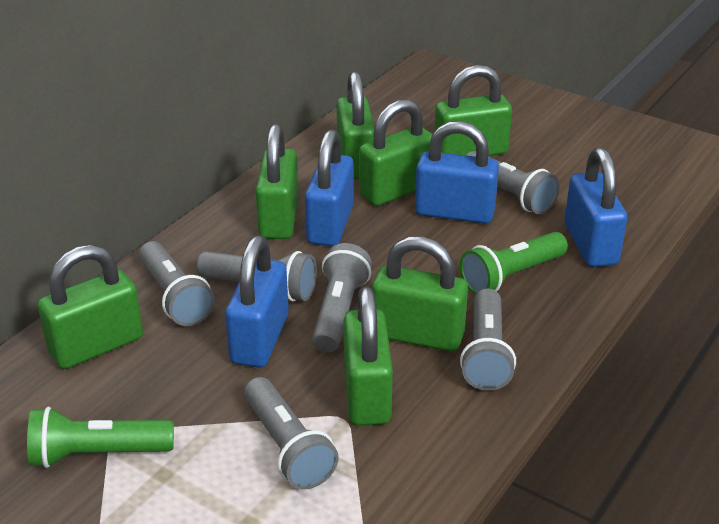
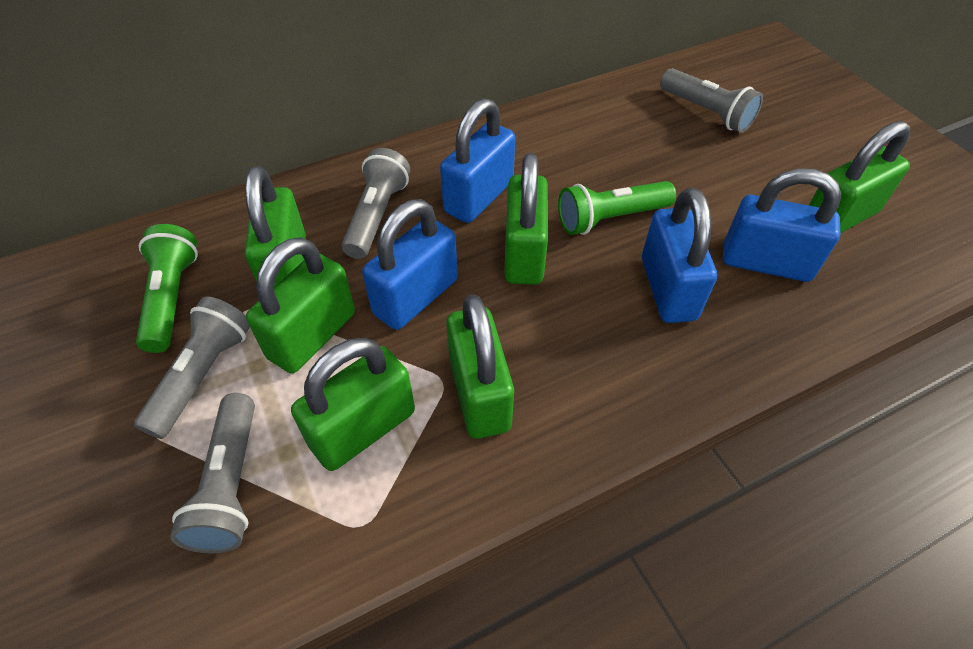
green padlock: 7 -> 6
grey flashlight: 6 -> 4

